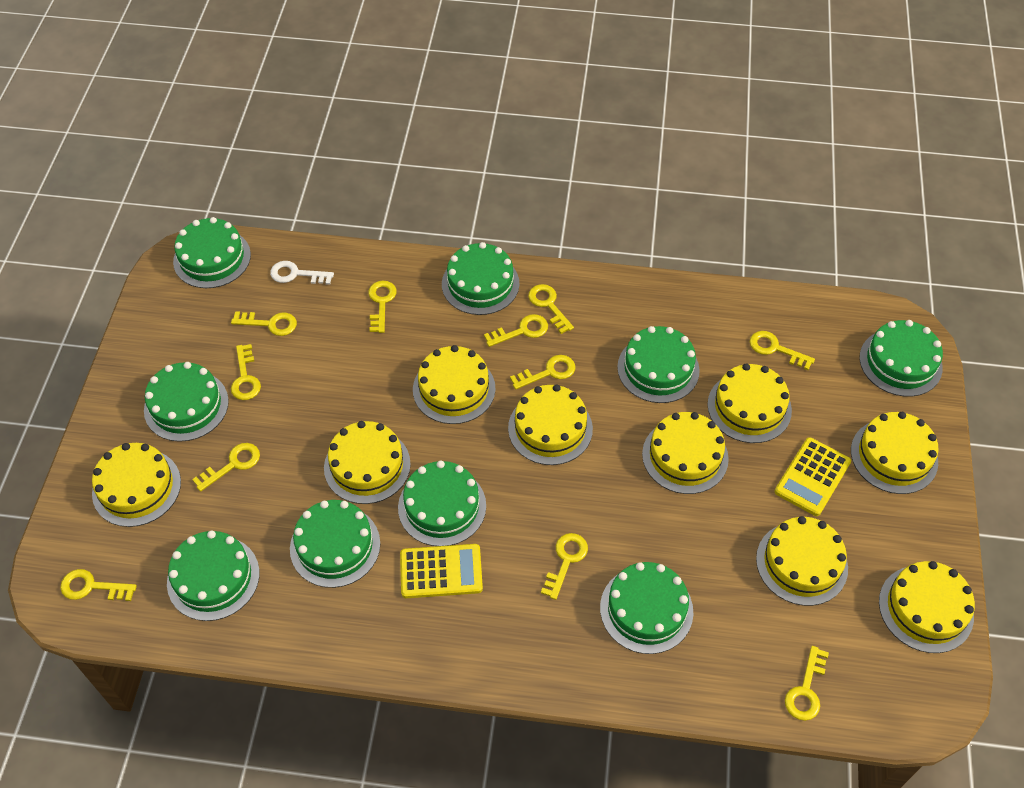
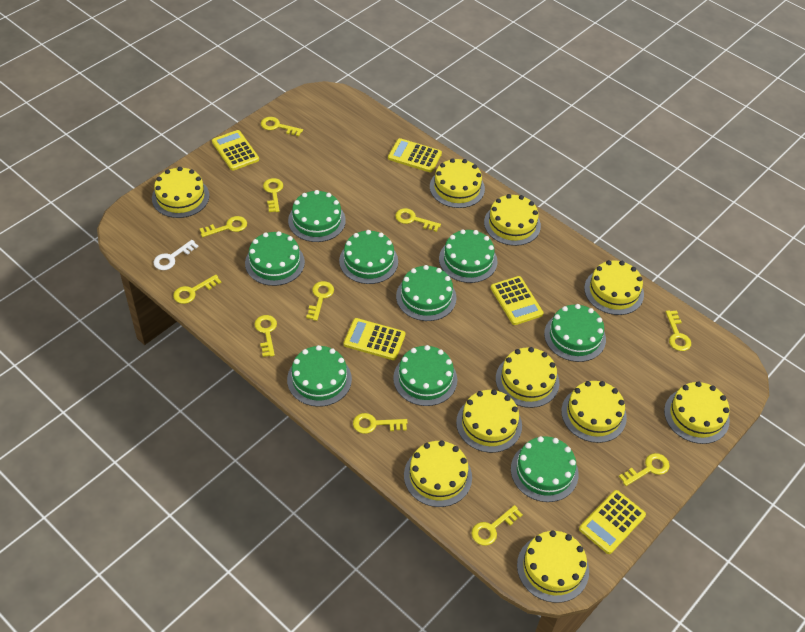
yellow cake: 9 -> 10
yellow calculator: 2 -> 5

